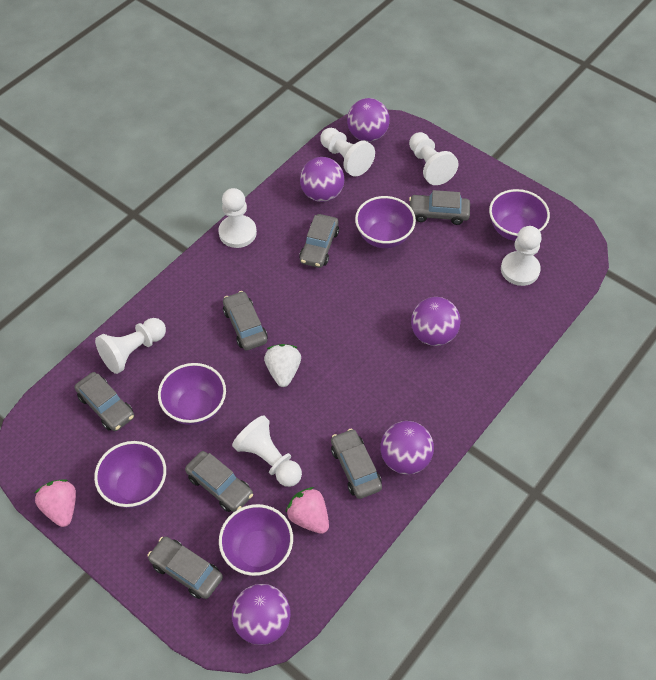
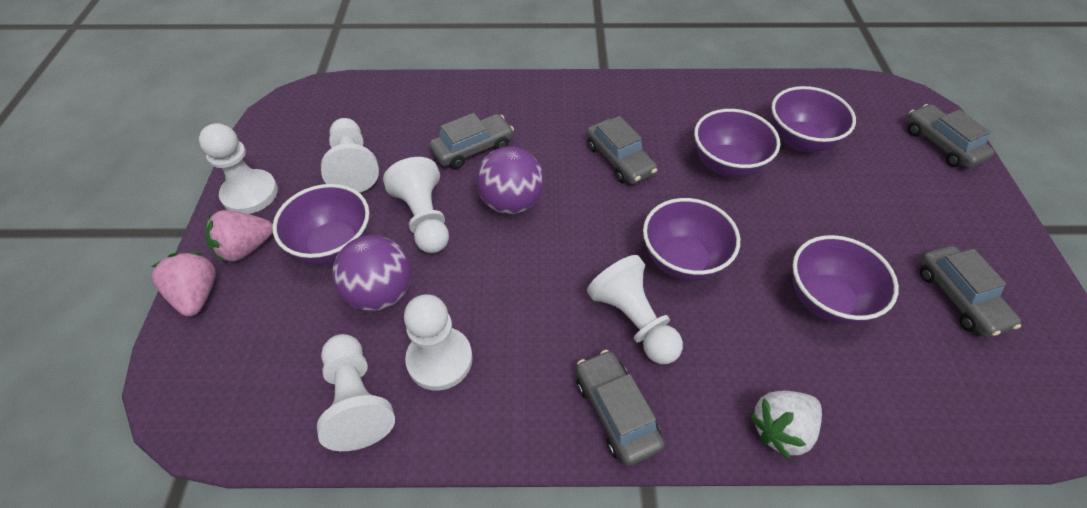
grey car: 7 -> 5
purple ball: 5 -> 2

